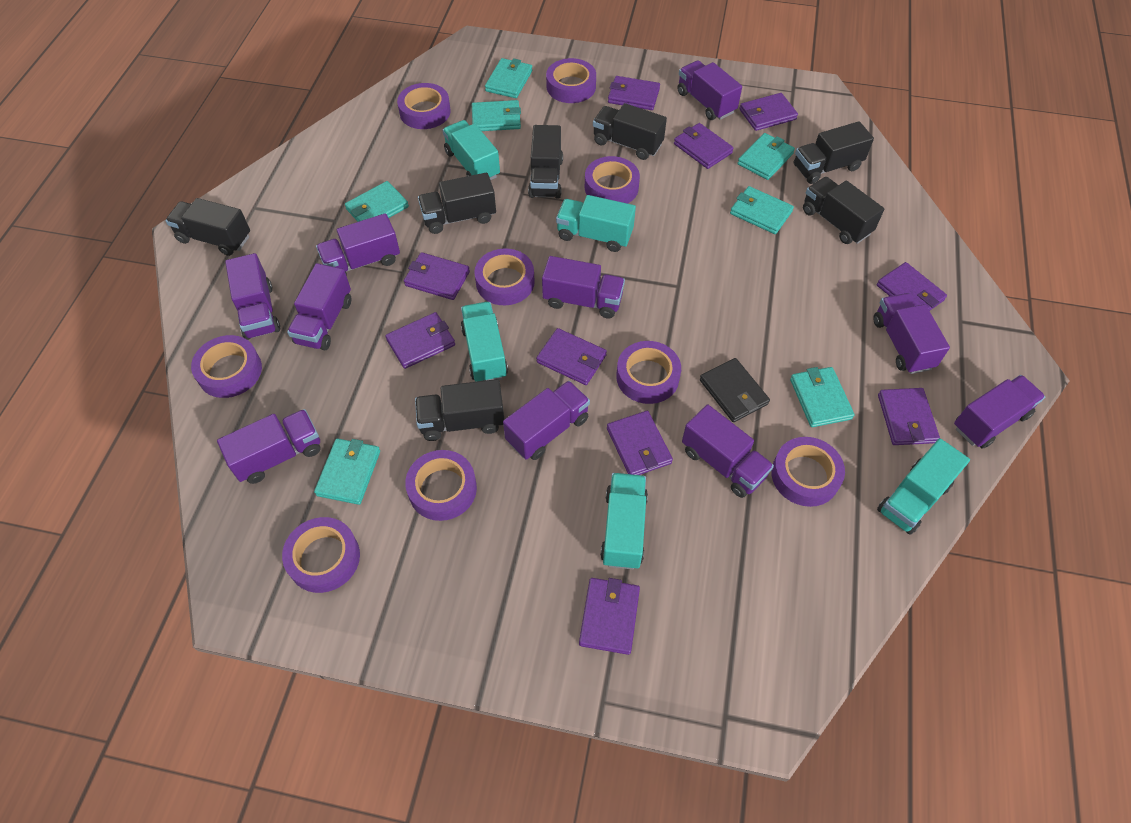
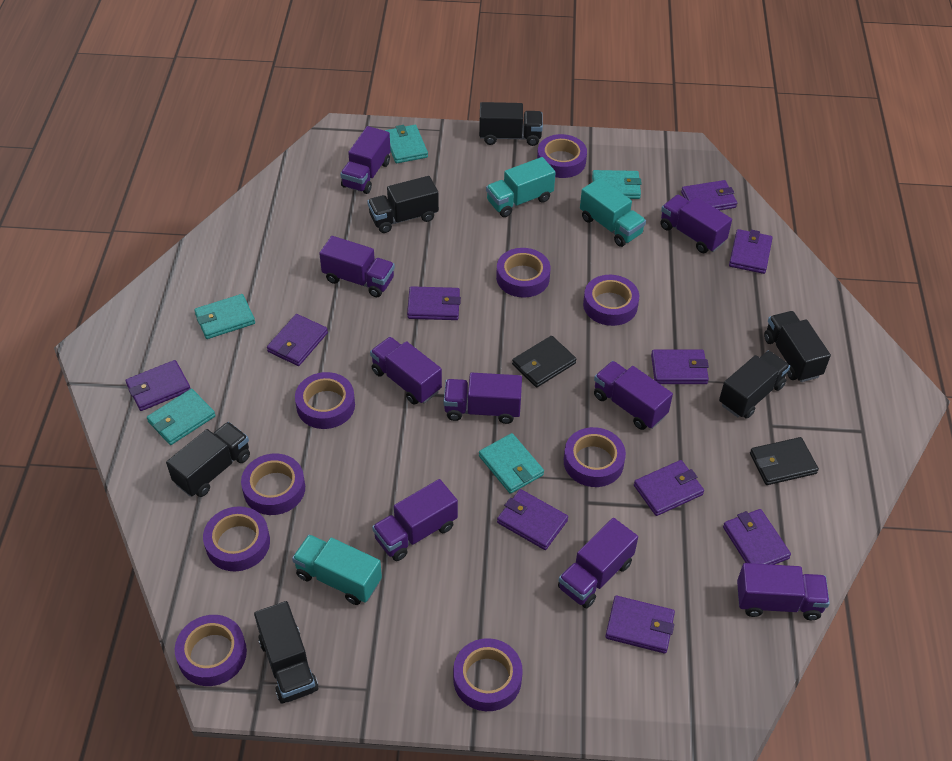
black truck: 7 -> 6
black wallet: 1 -> 2
purple truck: 10 -> 9
turquoise truck: 5 -> 3
turquoise wallet: 7 -> 5

